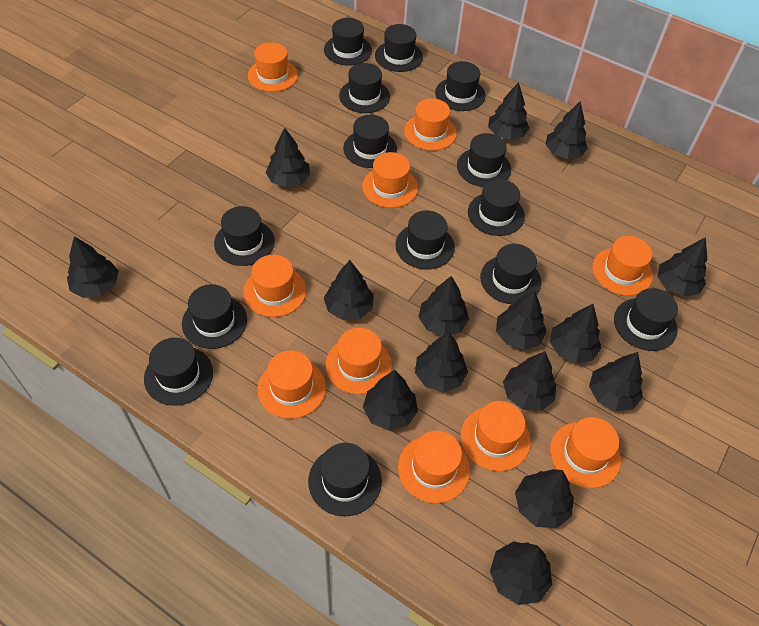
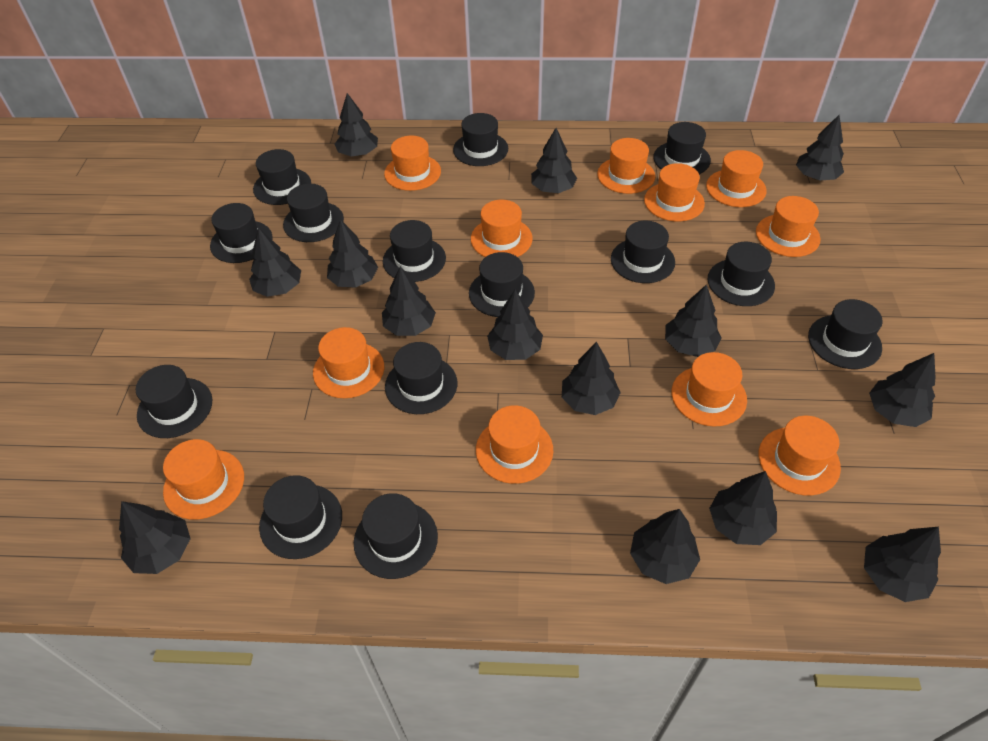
black tree: 15 -> 14
orange hat: 10 -> 11

